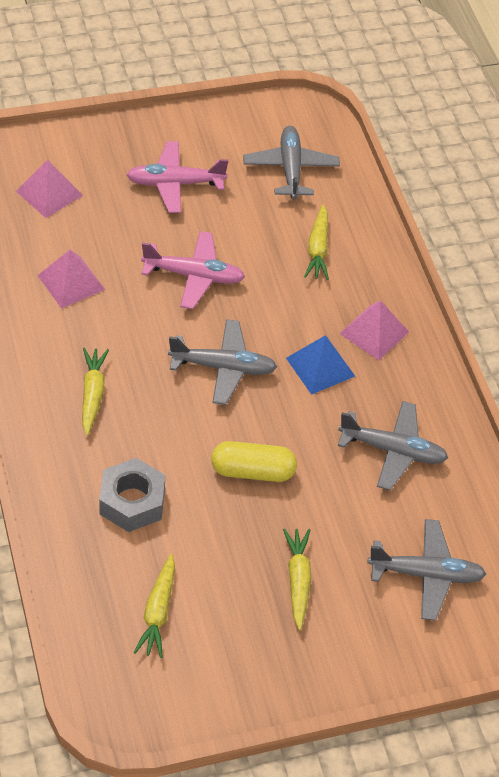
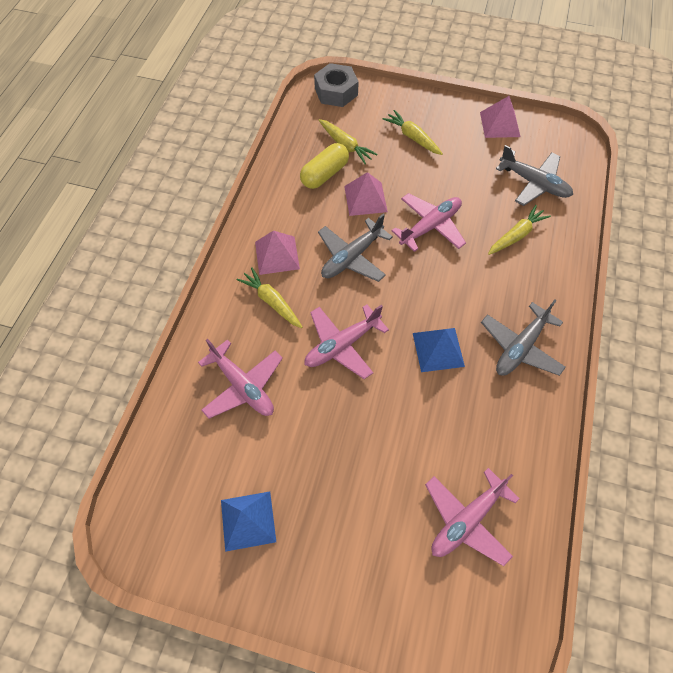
blue pyramid: 1 -> 2
grey plane: 4 -> 3
pink plane: 2 -> 4

